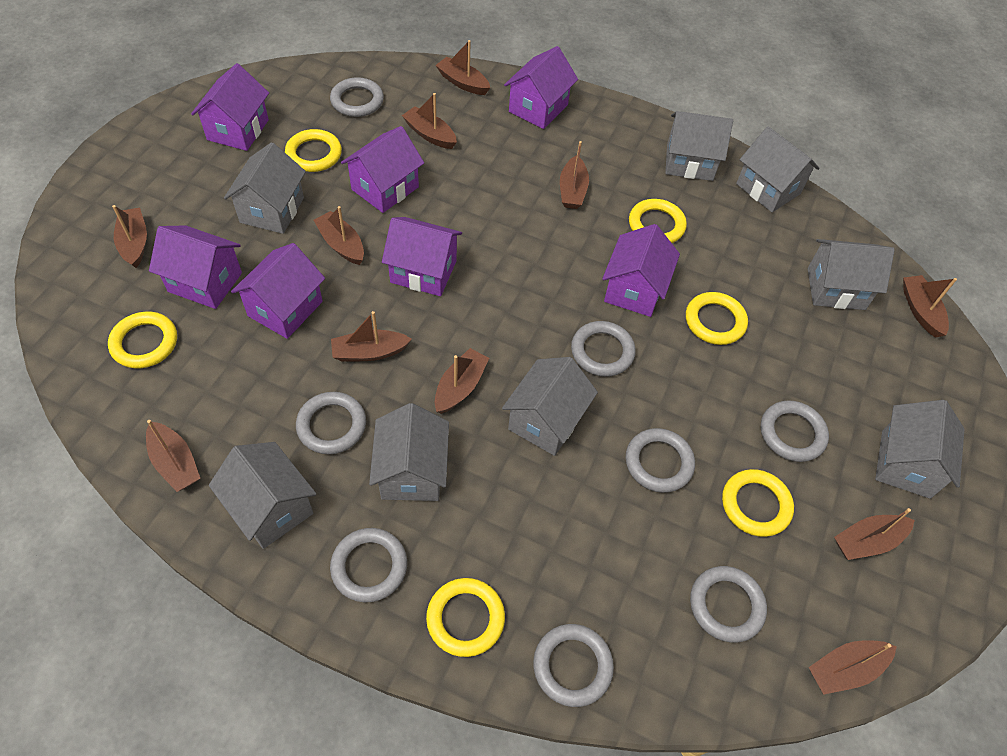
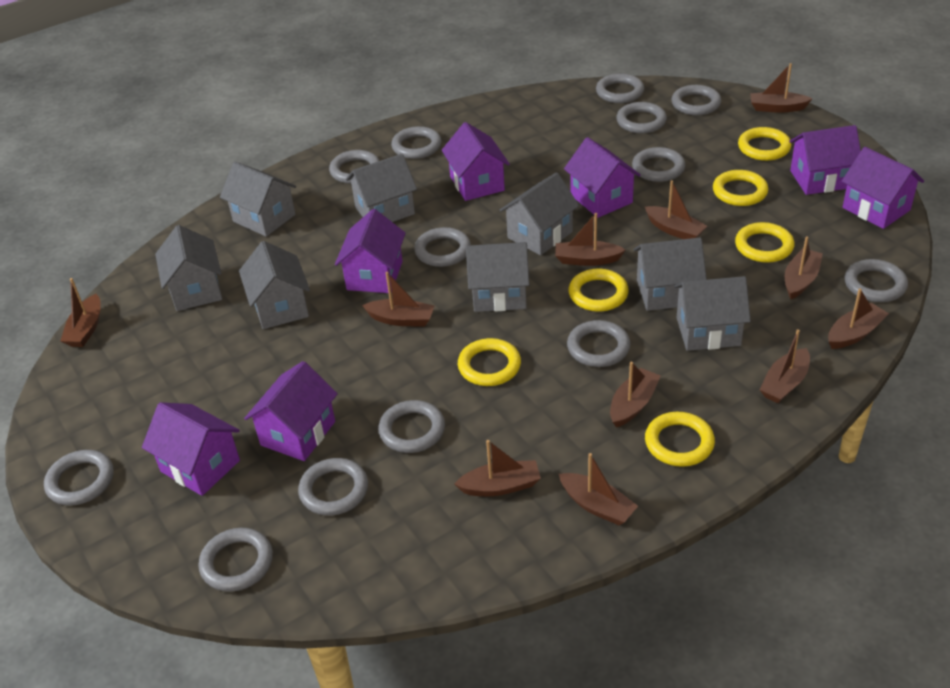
grey ring: 8 -> 13

